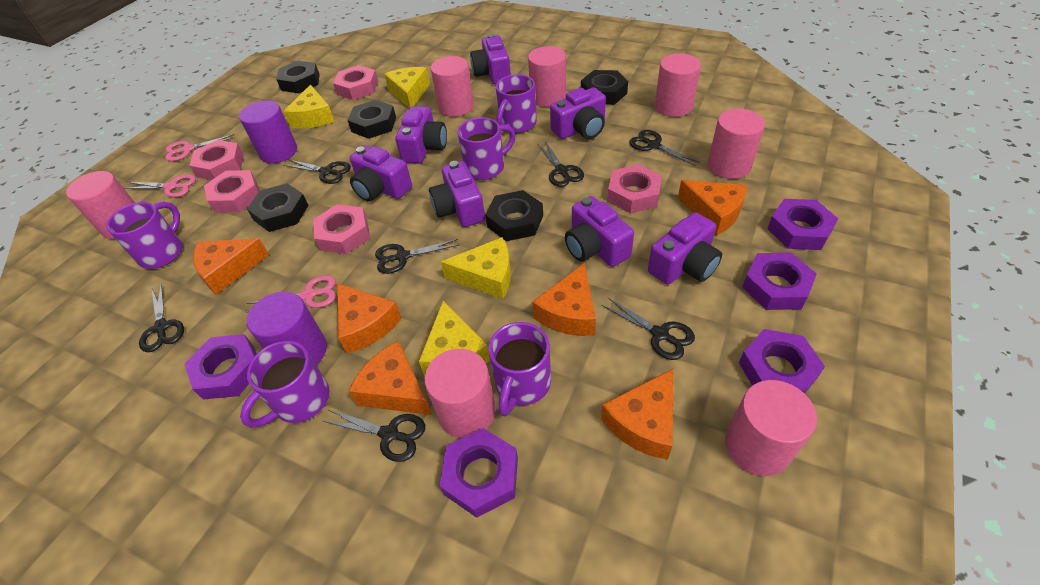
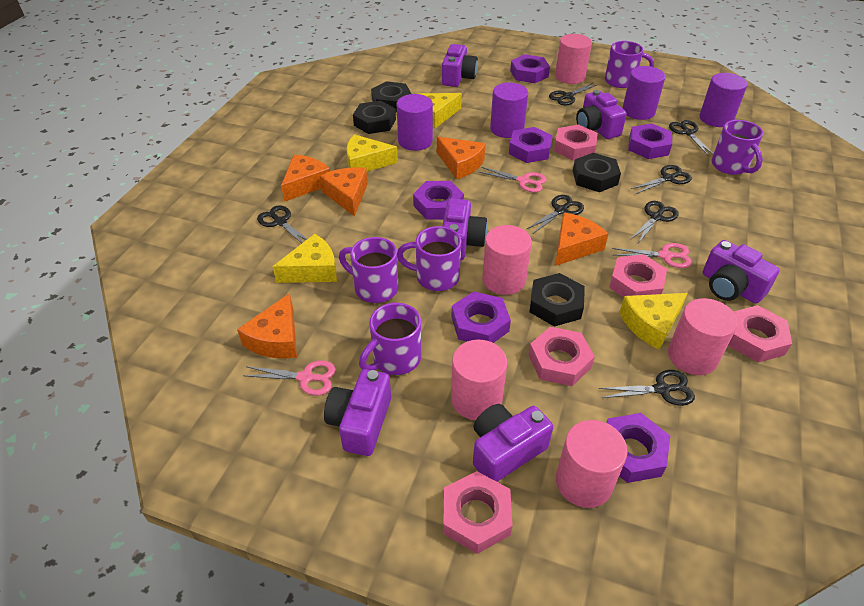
black nut: 5 -> 4
orange cheese: 6 -> 5
pink cylinder: 7 -> 5
purple camera: 7 -> 6
purple cylinder: 2 -> 4
purple nut: 5 -> 6

